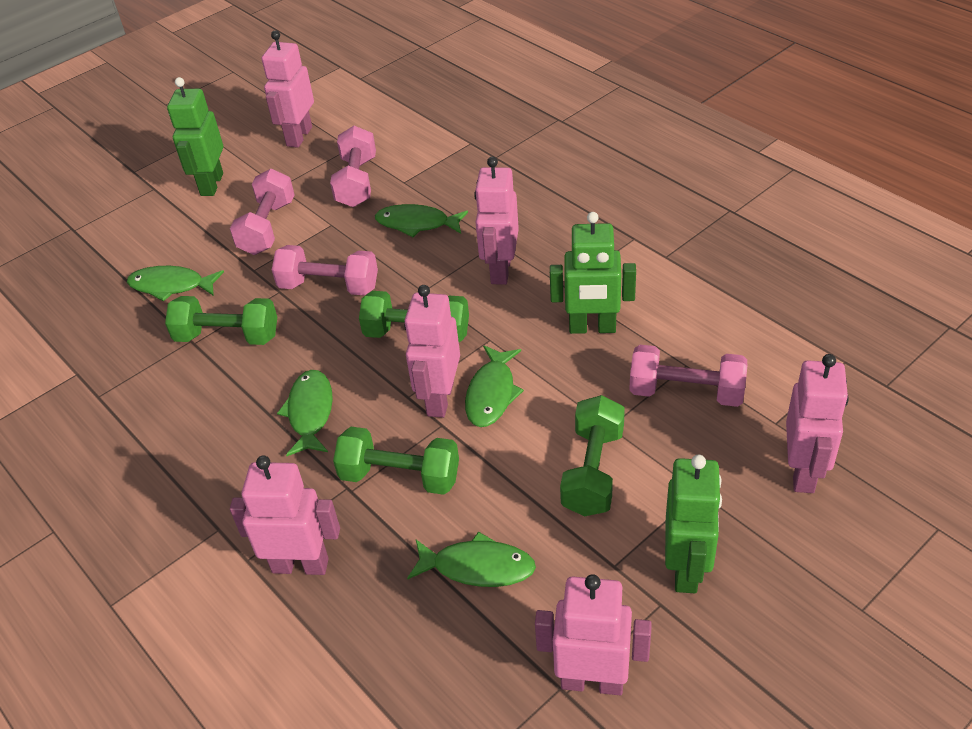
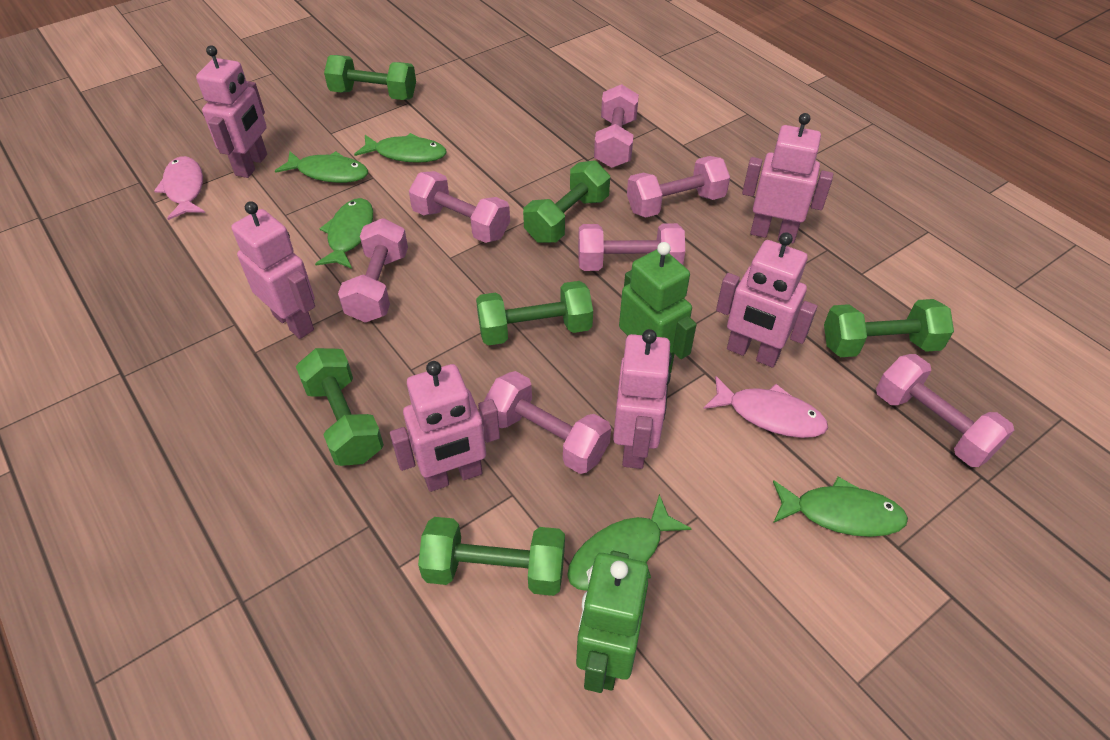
green dumbbell: 4 -> 6
green robot: 3 -> 2
pink dumbbell: 4 -> 7
pink fish: 0 -> 2

